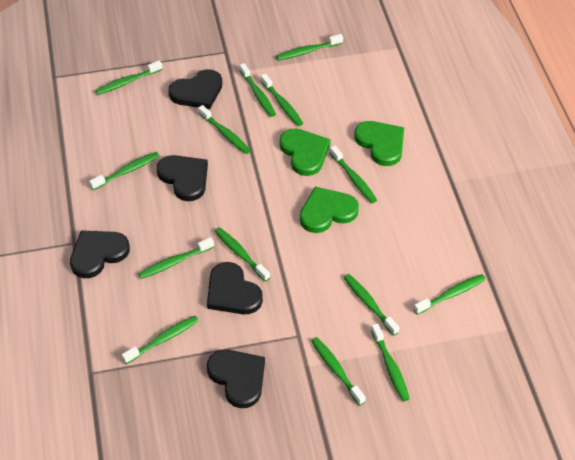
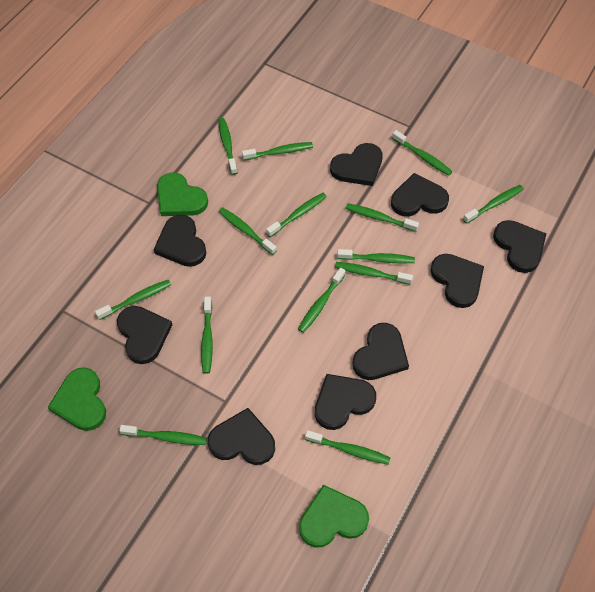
black heart: 5 -> 9

